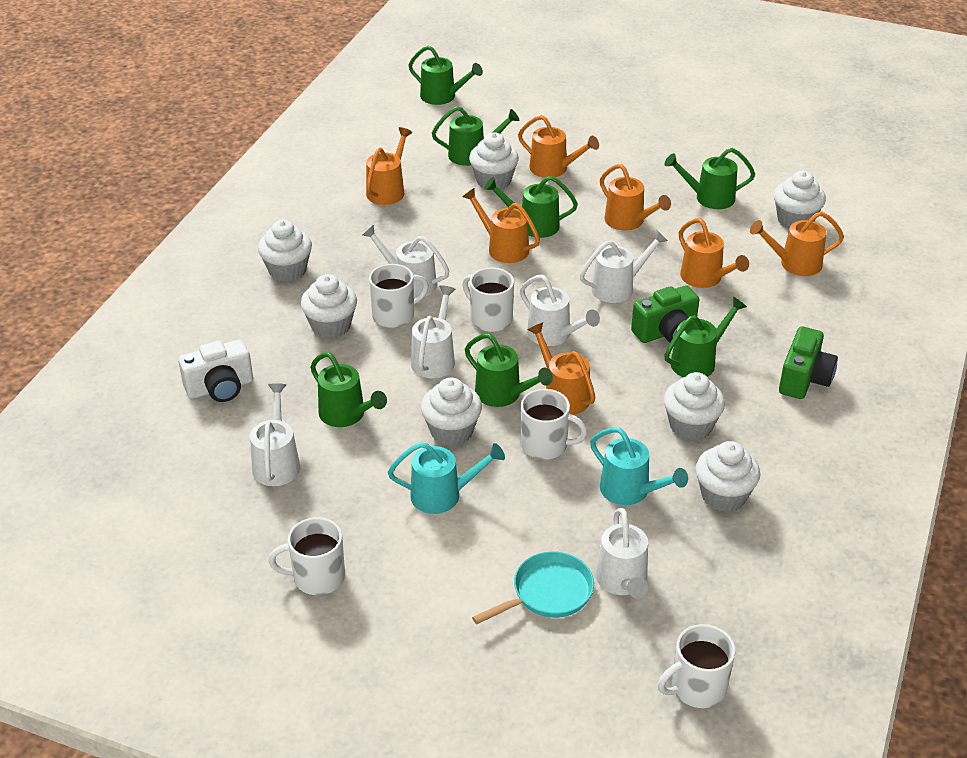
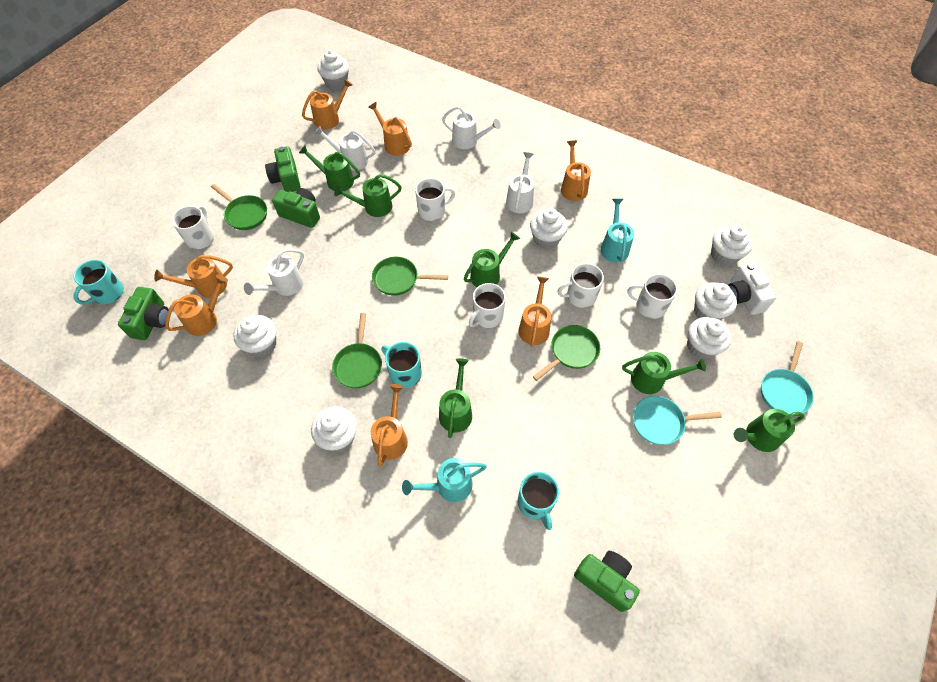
green camera: 2 -> 4
green pan: 0 -> 4
green watering can: 7 -> 6
turquoise mug: 0 -> 3
turquoise pan: 1 -> 2
white watering can: 6 -> 4

